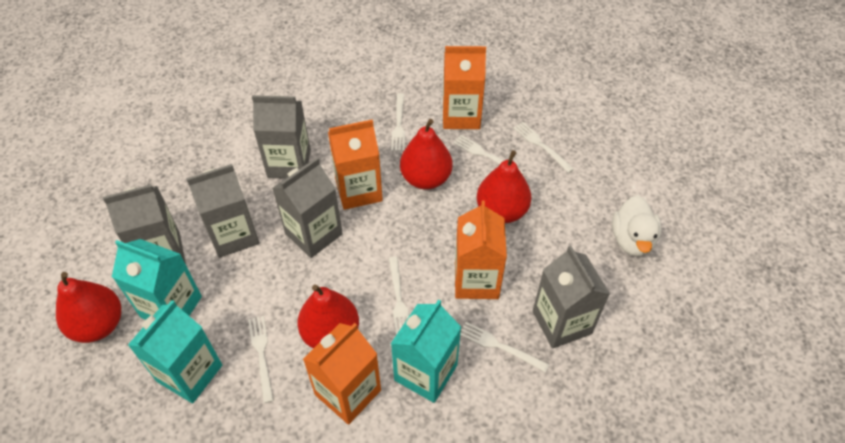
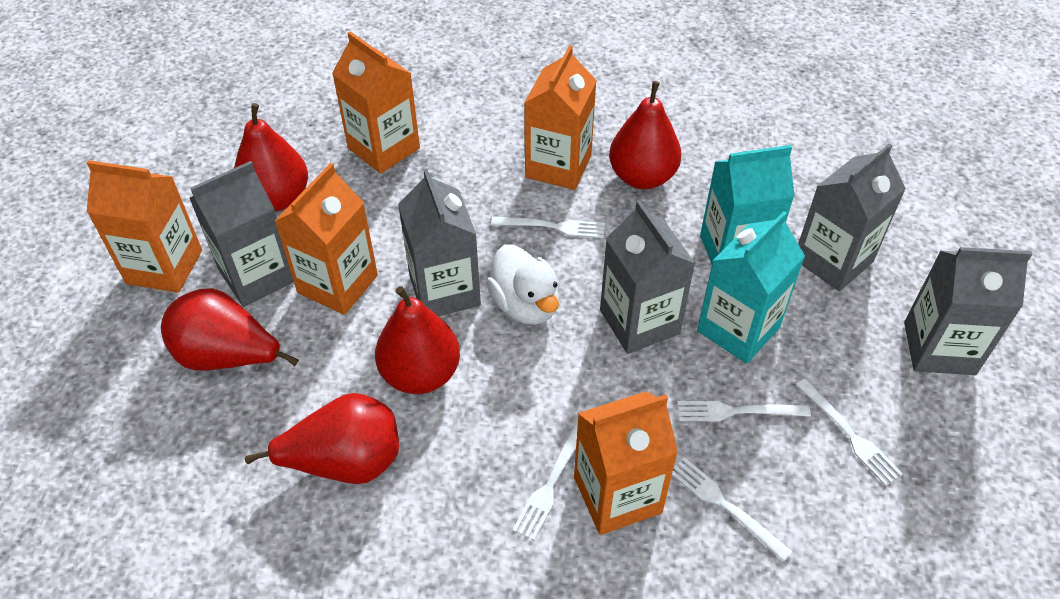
orange carton: 4 -> 5
red pear: 4 -> 5
turquoise carton: 3 -> 2
white fork: 6 -> 5

